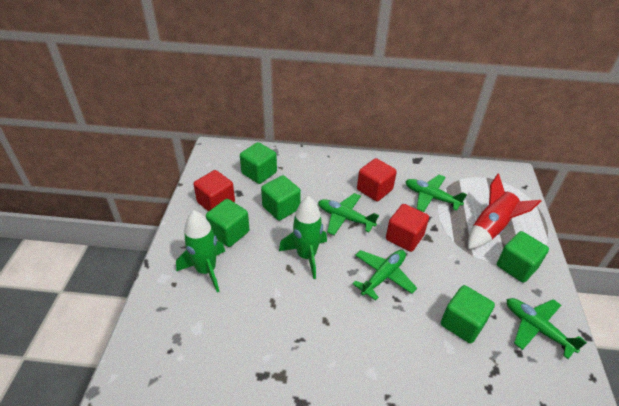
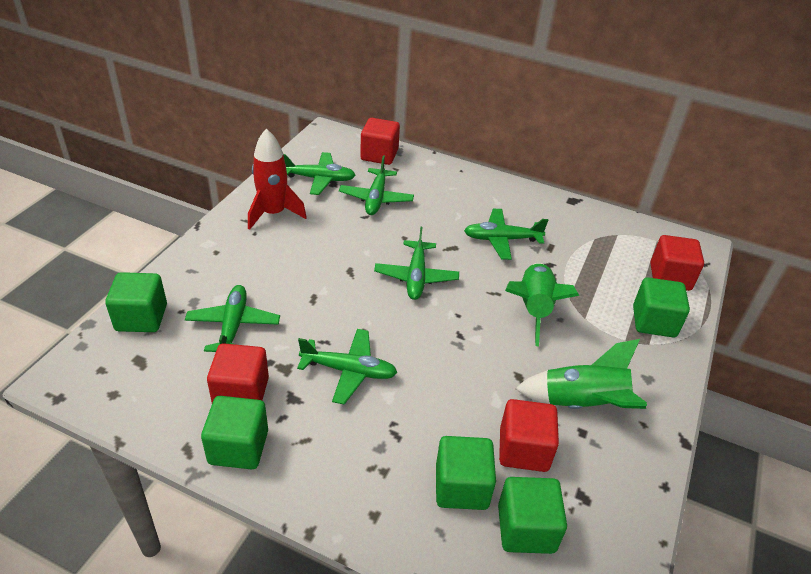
green plane: 4 -> 6
red cube: 3 -> 4

